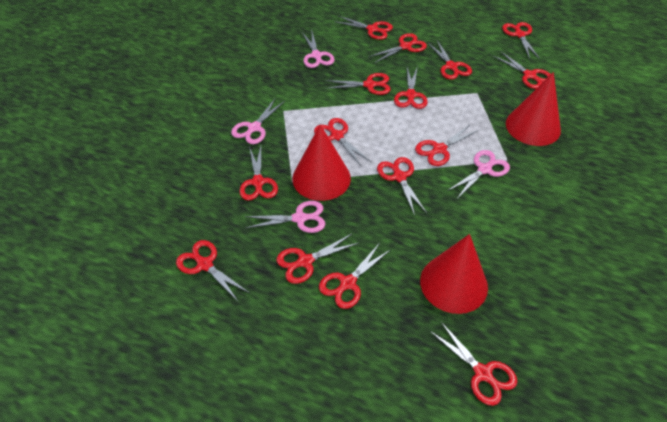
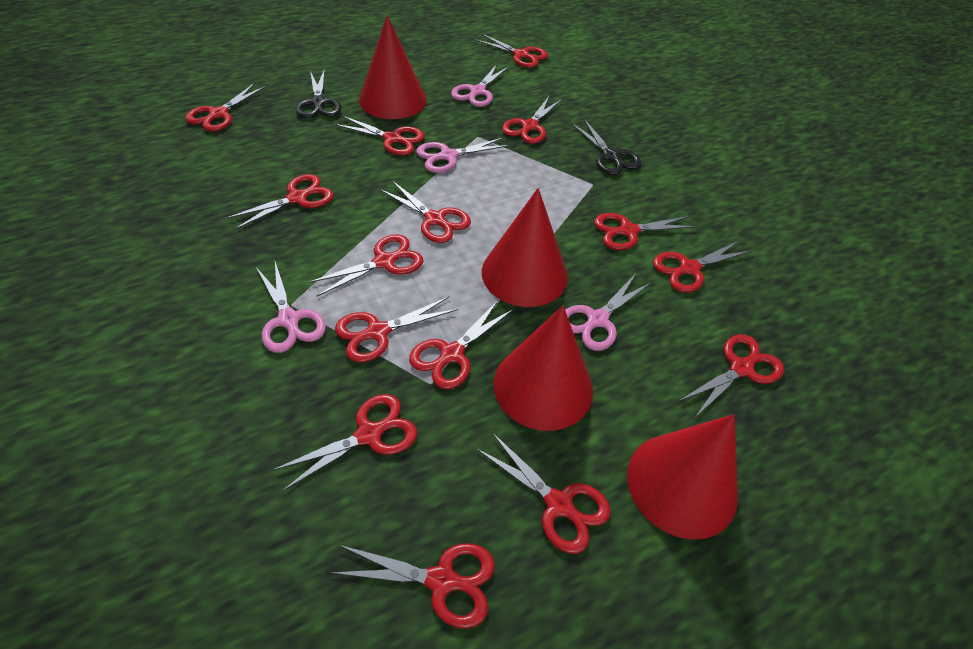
black scissors: 0 -> 2
red cone: 3 -> 4

